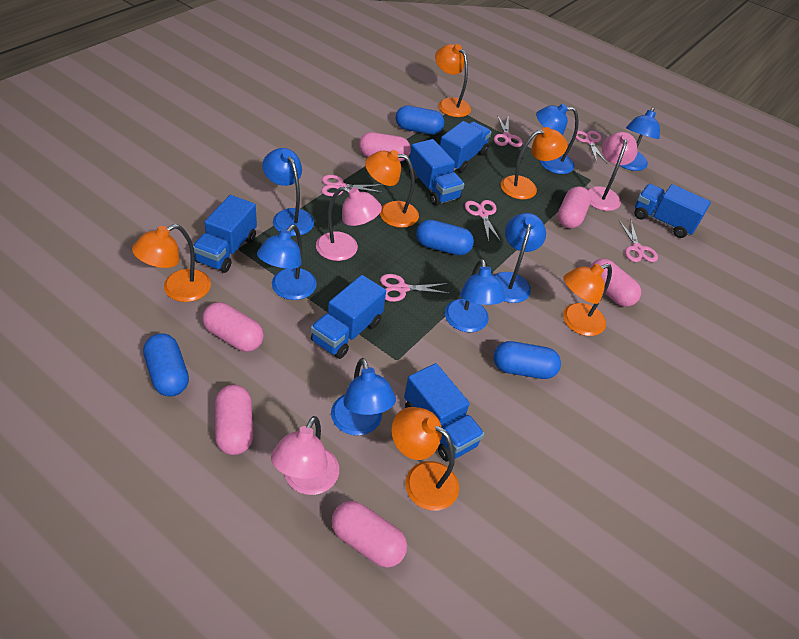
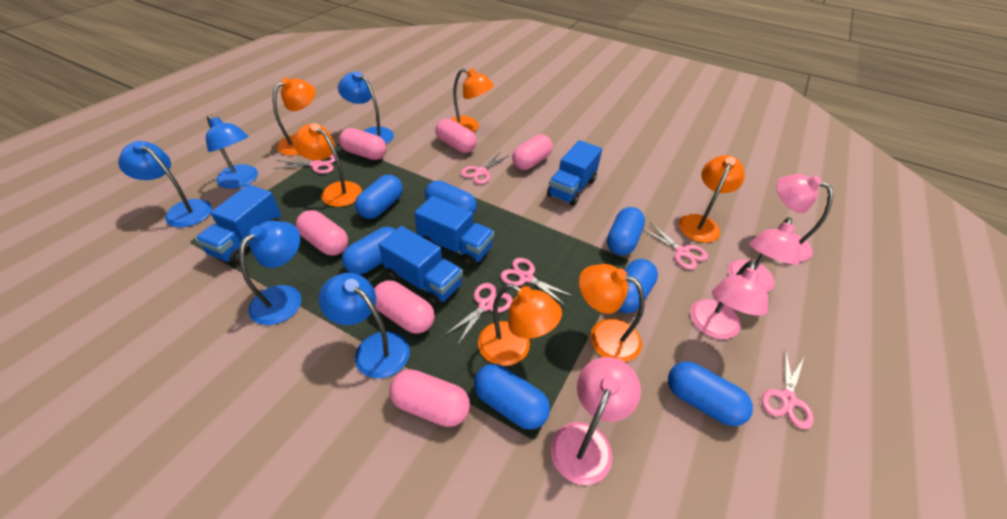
blue capsule: 4 -> 7
blue lamp: 7 -> 5
blue truck: 6 -> 4
pink lamp: 3 -> 4

